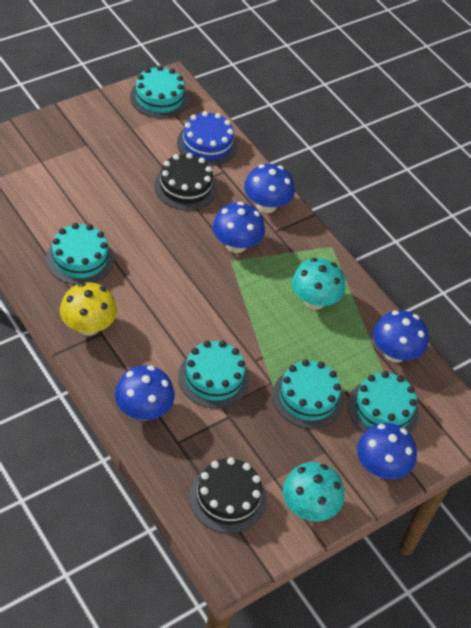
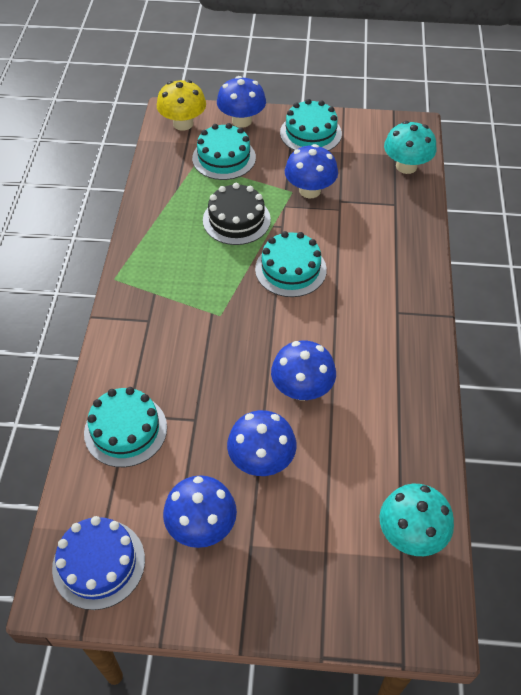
black cake: 2 -> 1
turquoise cake: 5 -> 4

